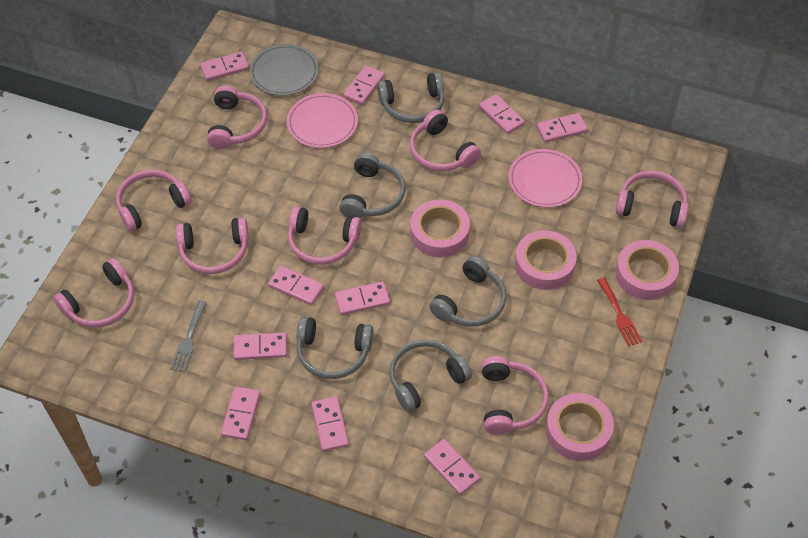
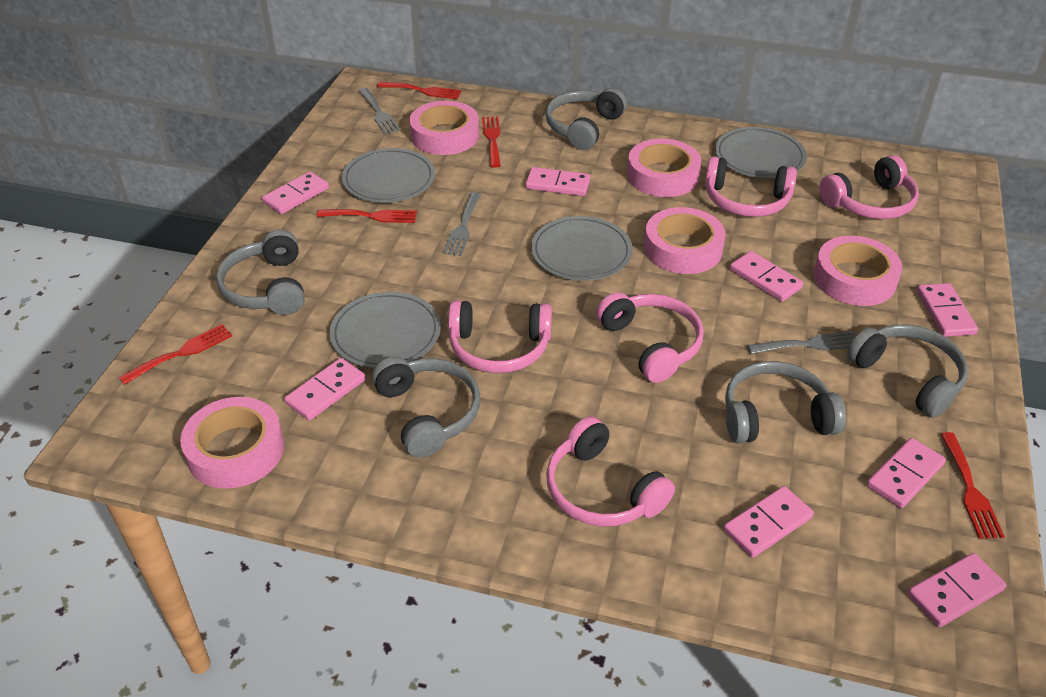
grey fork: 1 -> 3
grey plate: 1 -> 4
pink domino: 10 -> 8
pink headphones: 8 -> 5
pink plate: 2 -> 0
pink tape: 4 -> 5
red fork: 1 -> 5

